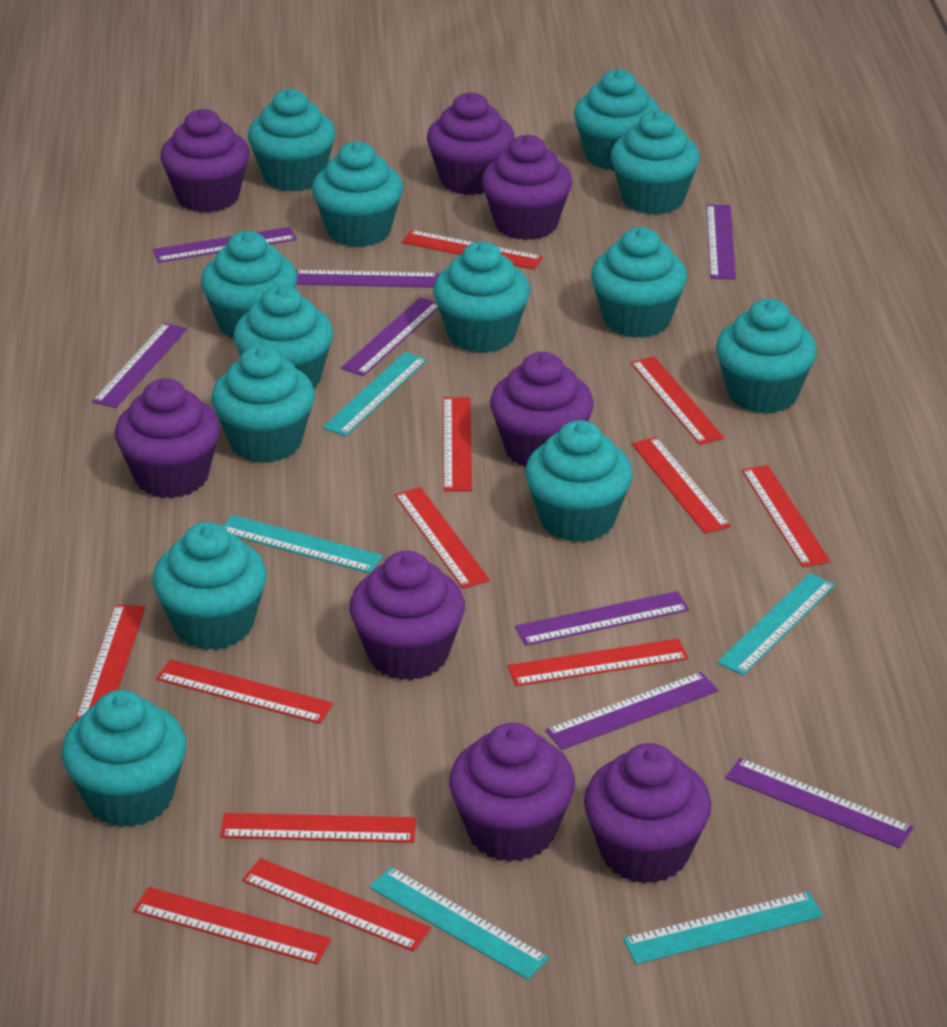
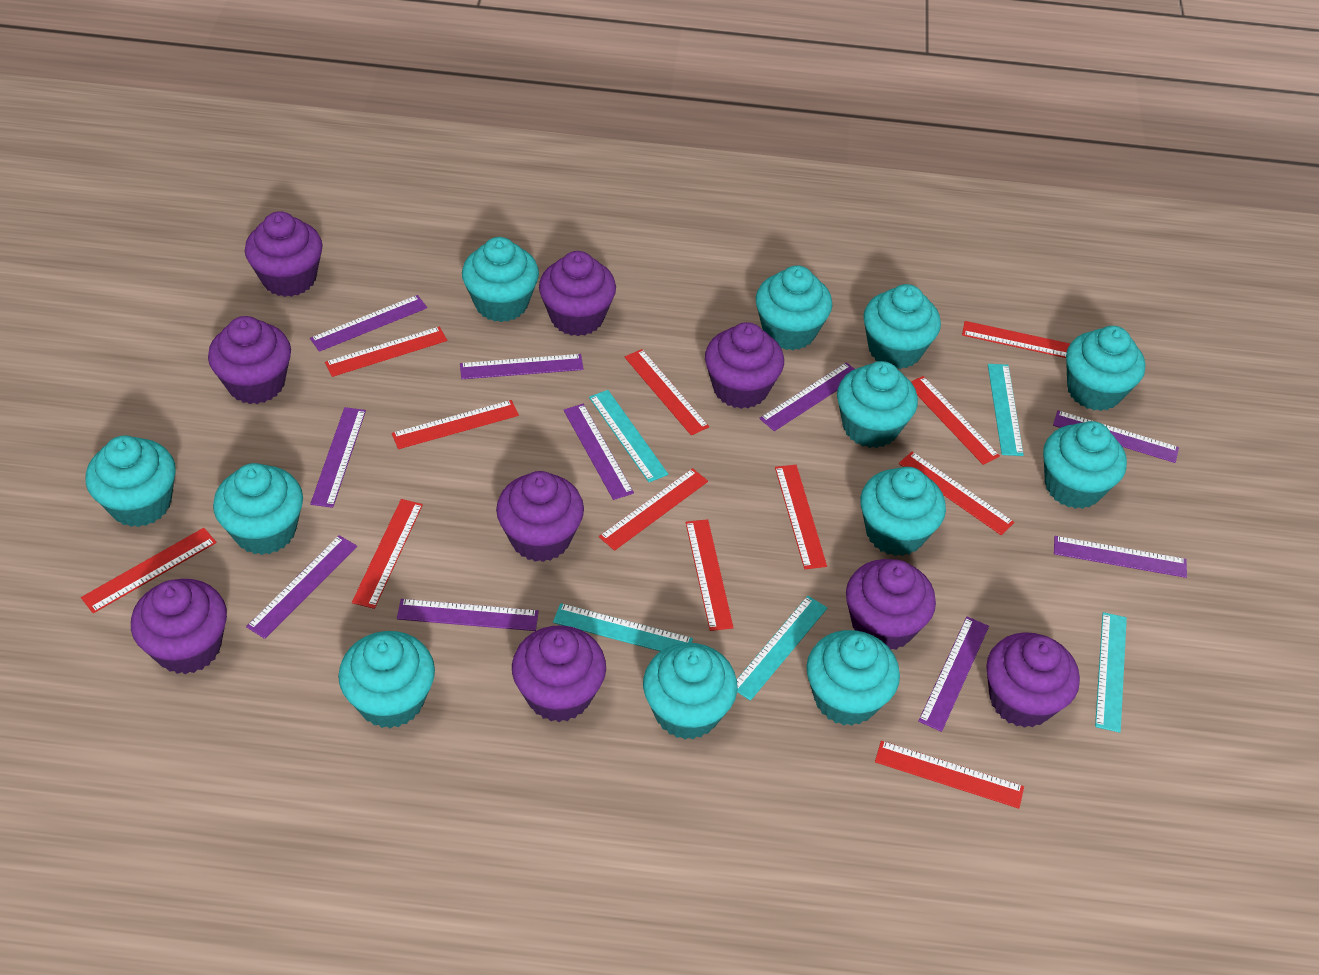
purple cupcake: 8 -> 9
purple ruler: 8 -> 10
turquoise cupcake: 13 -> 12

